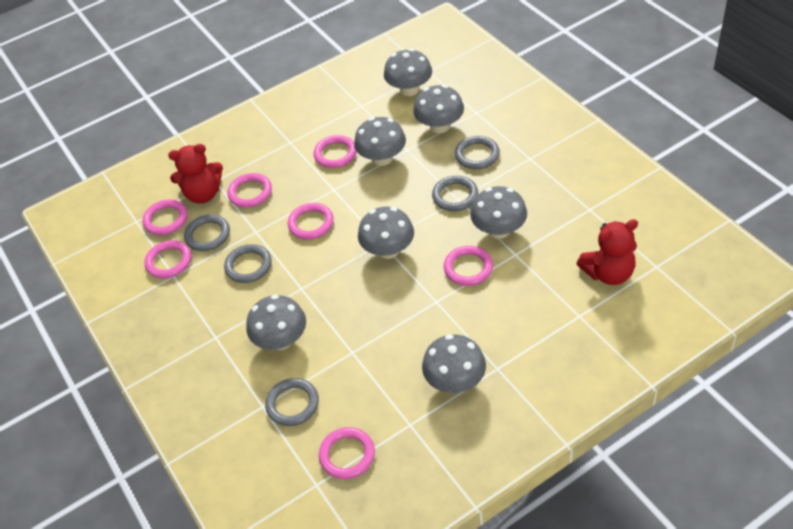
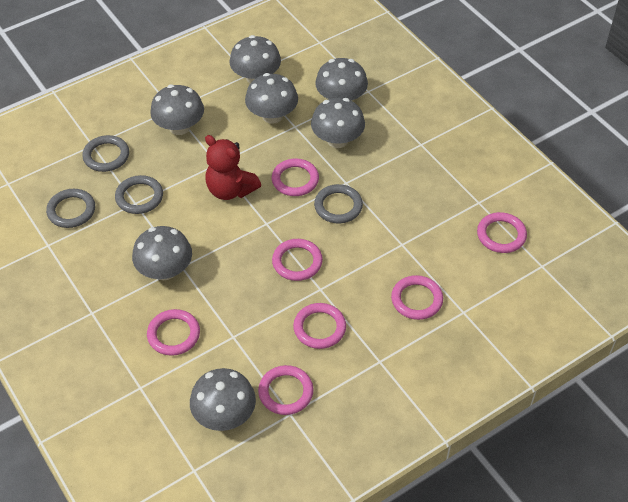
grey ring: 5 -> 4
red teddy bear: 2 -> 1

